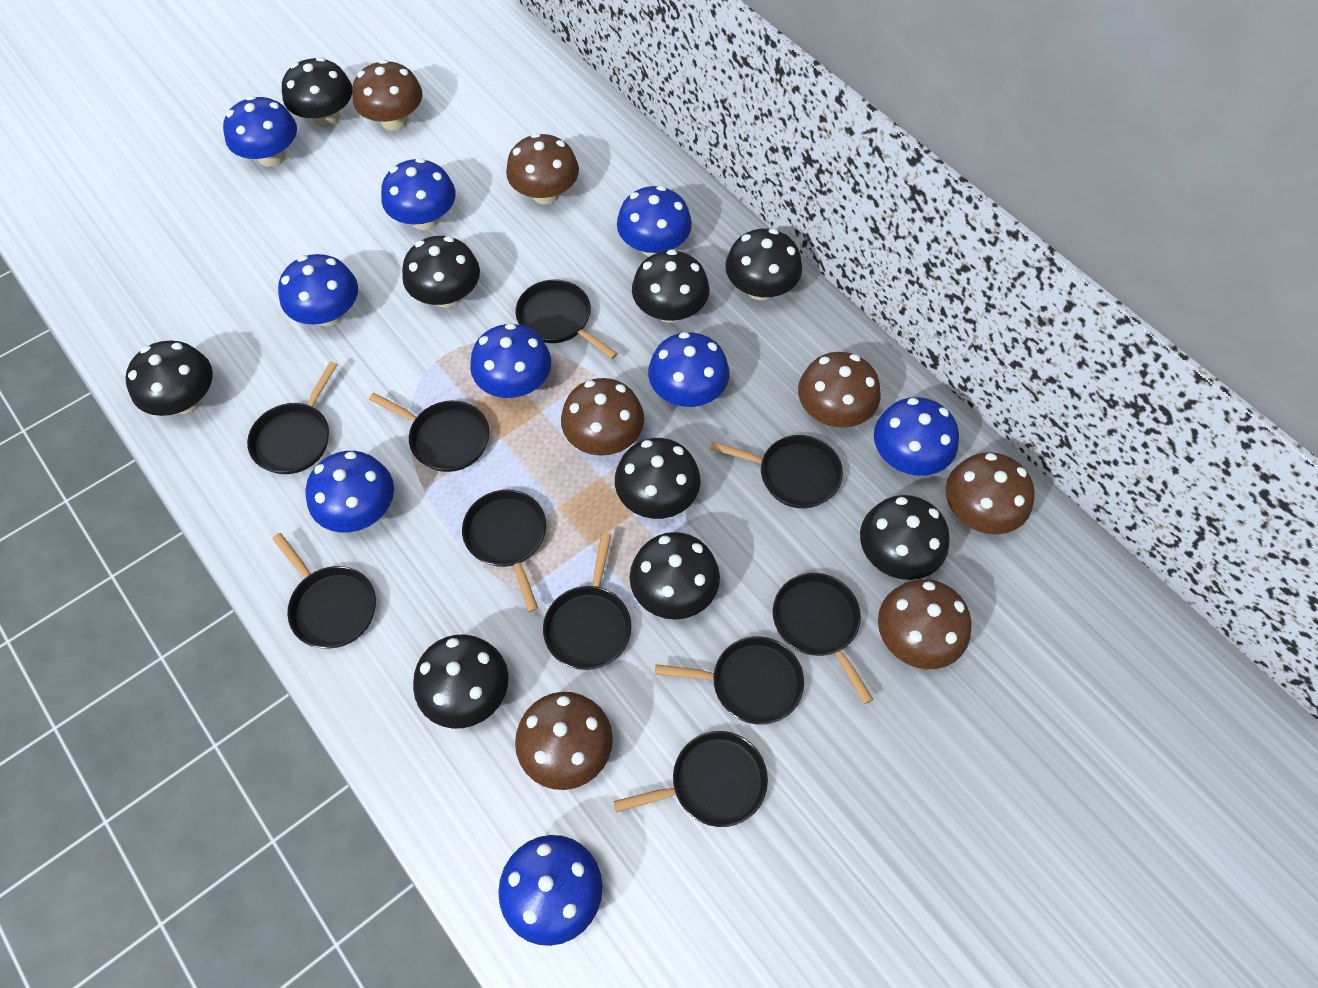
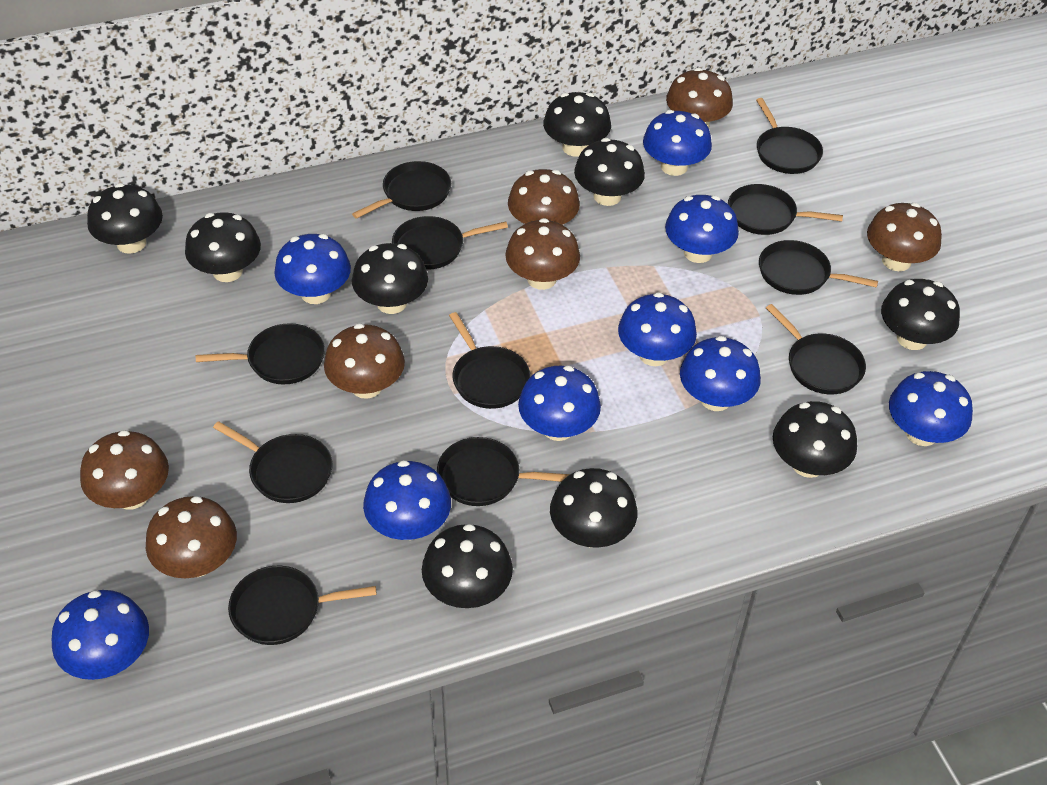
black pan: 10 -> 11

